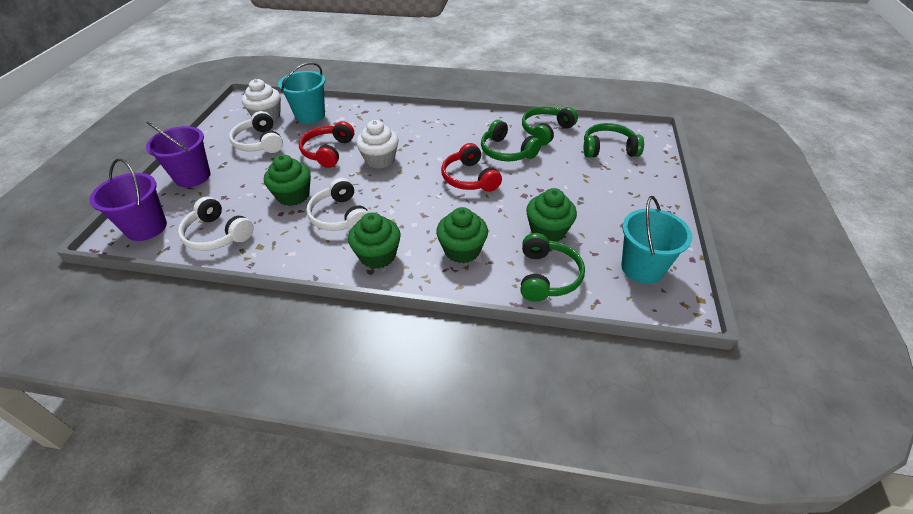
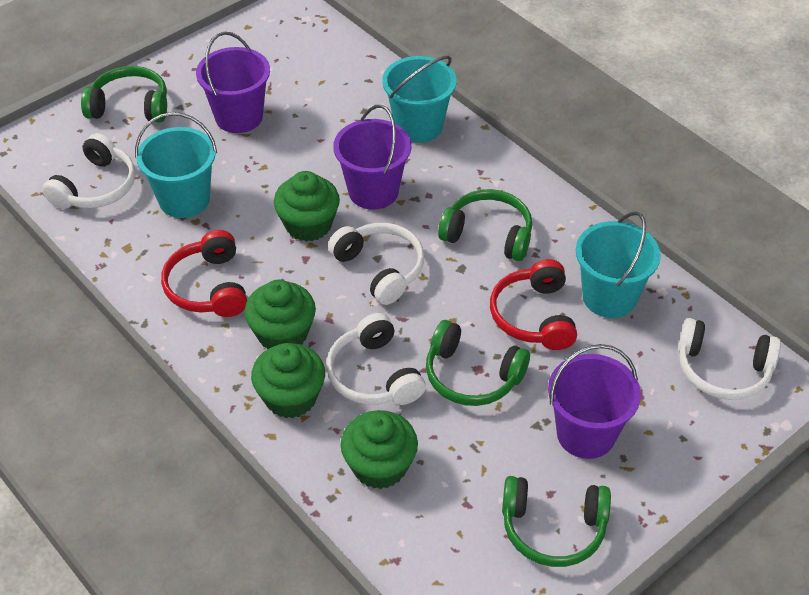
purple bucket: 2 -> 3
turquoise bucket: 2 -> 3
white cupcake: 2 -> 0
white headphones: 3 -> 4

